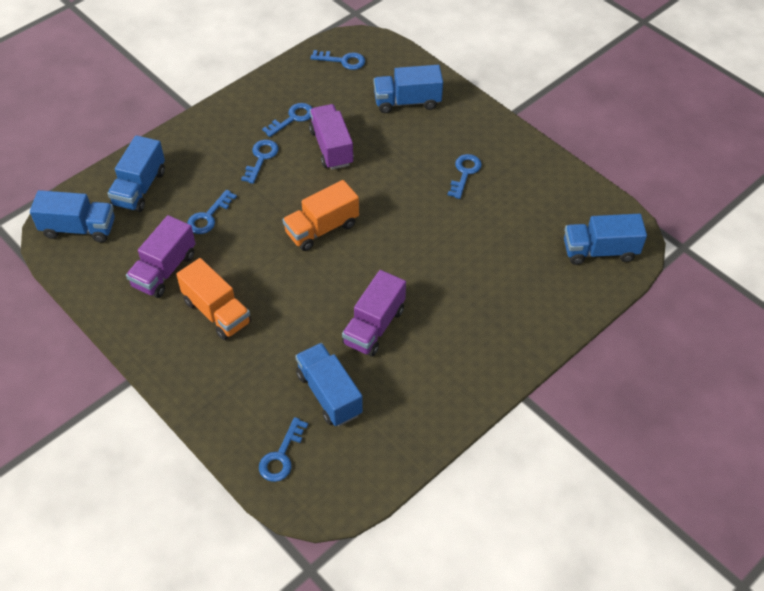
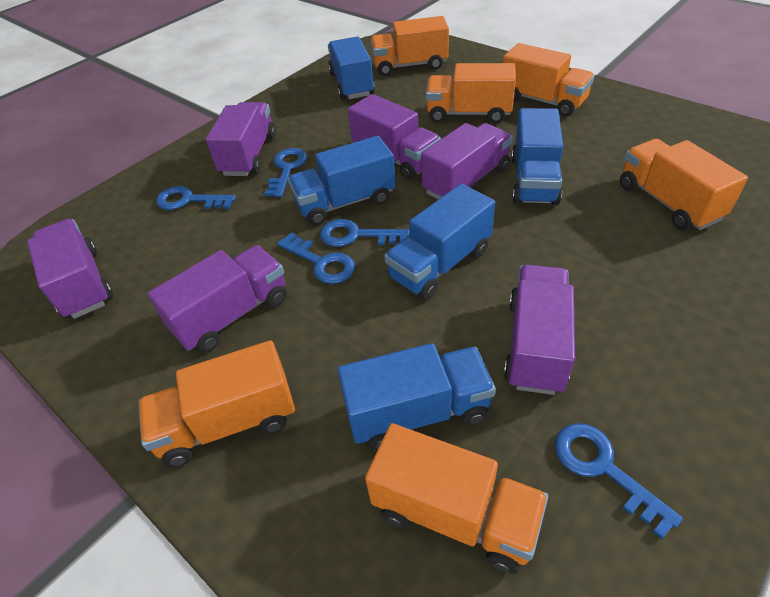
blue key: 6 -> 5
orange truck: 2 -> 6
purple truck: 3 -> 6

